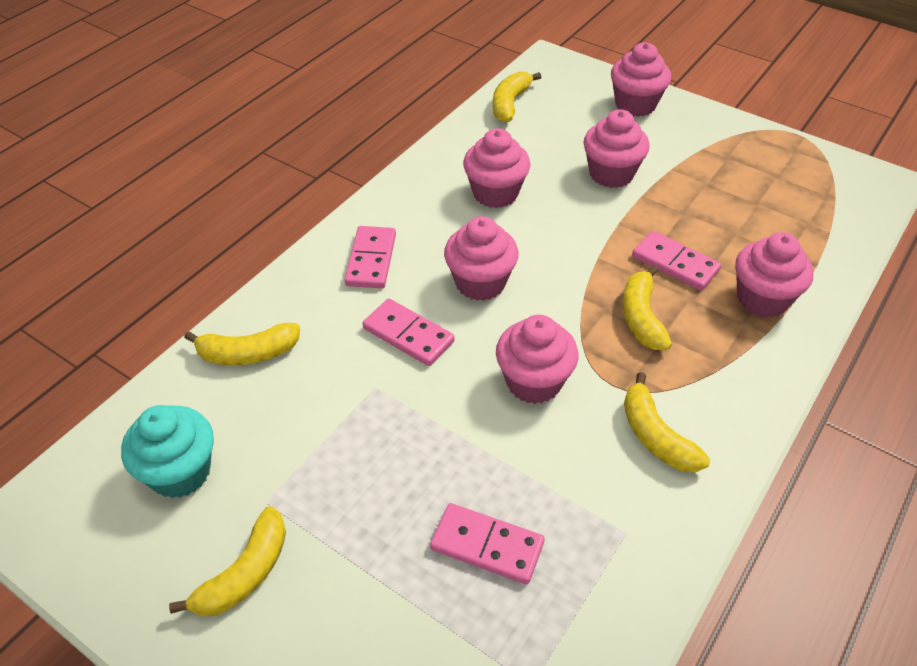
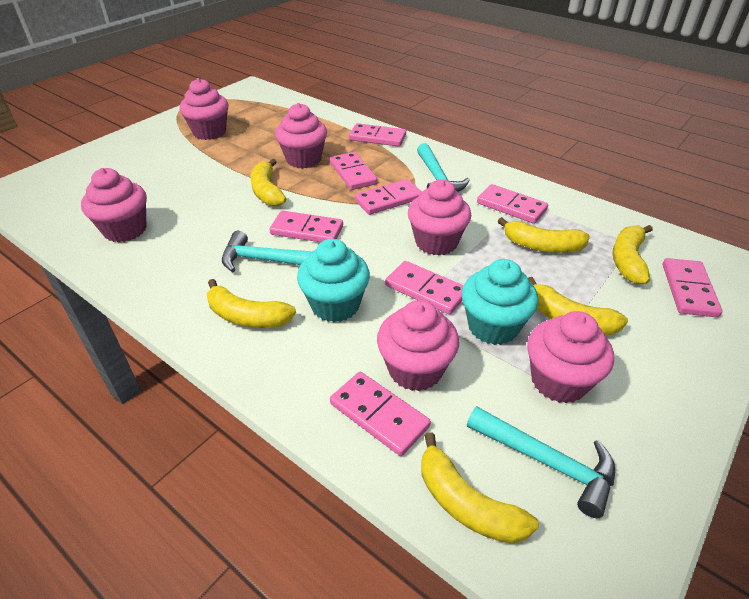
pink domino: 4 -> 8
turquoise cupcake: 1 -> 2
turquoise hammer: 0 -> 3
yellow banana: 5 -> 6

